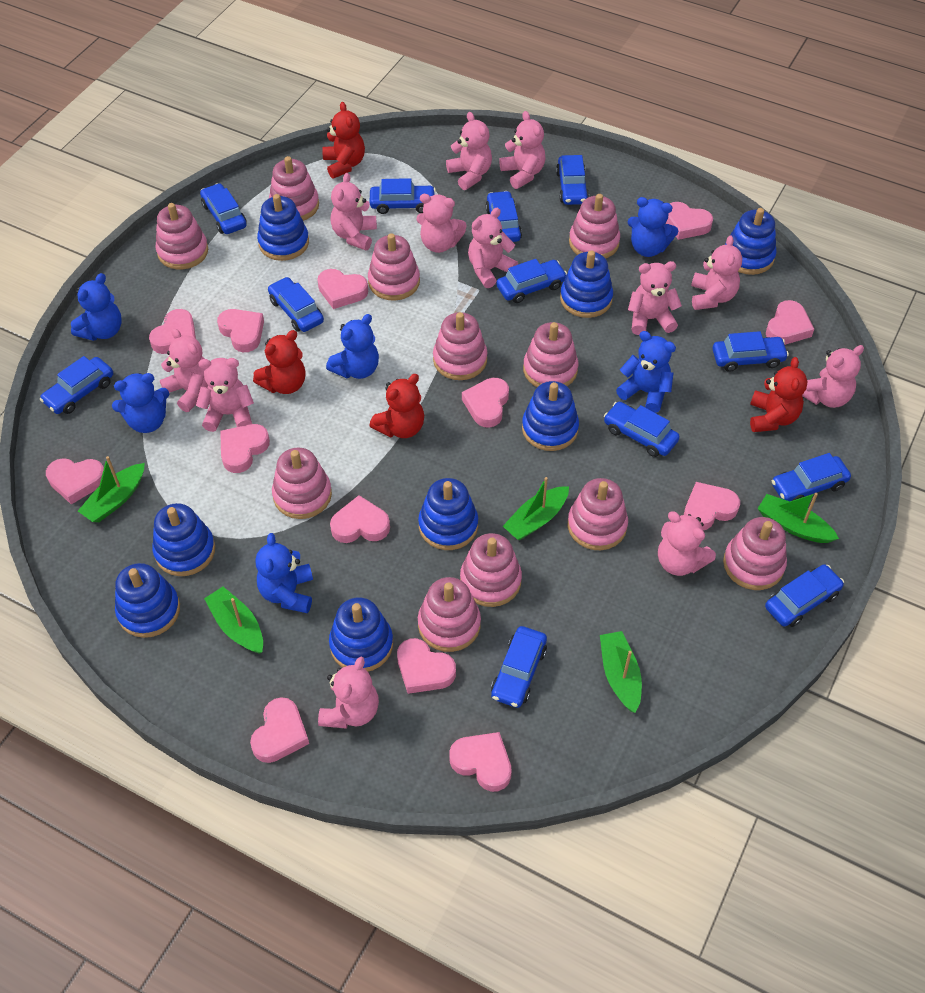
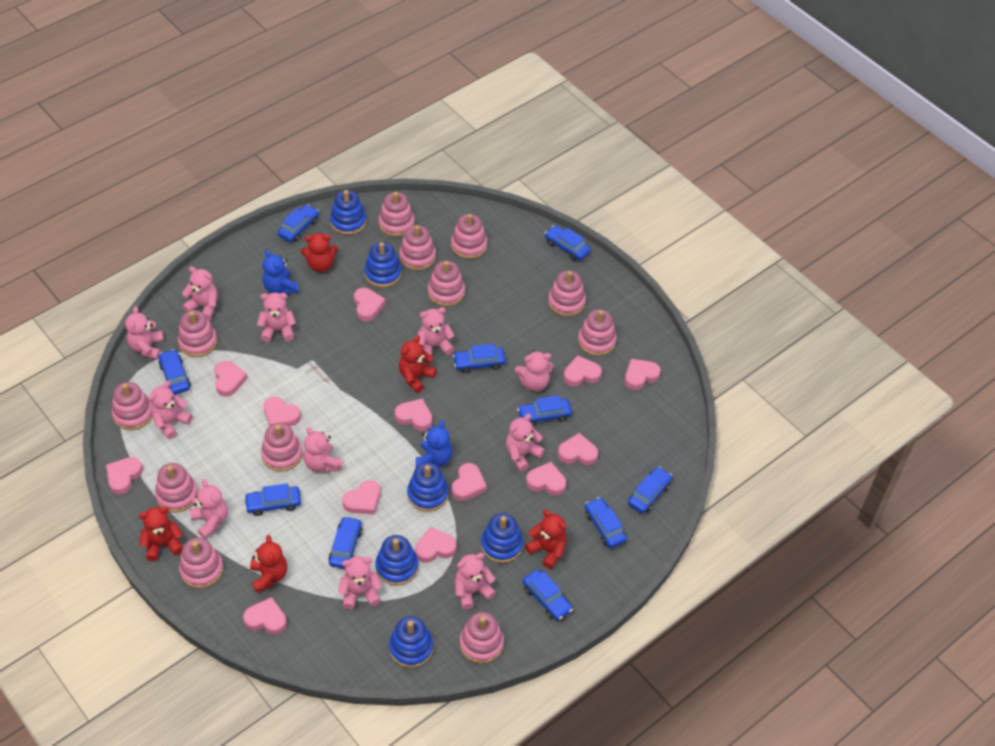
blue car: 12 -> 10
blue stacking toy: 8 -> 6
blue teddy bear: 6 -> 2
green boat: 5 -> 0
pink stacking toy: 11 -> 12
pink teddy bear: 12 -> 11
red teddy bear: 4 -> 5

